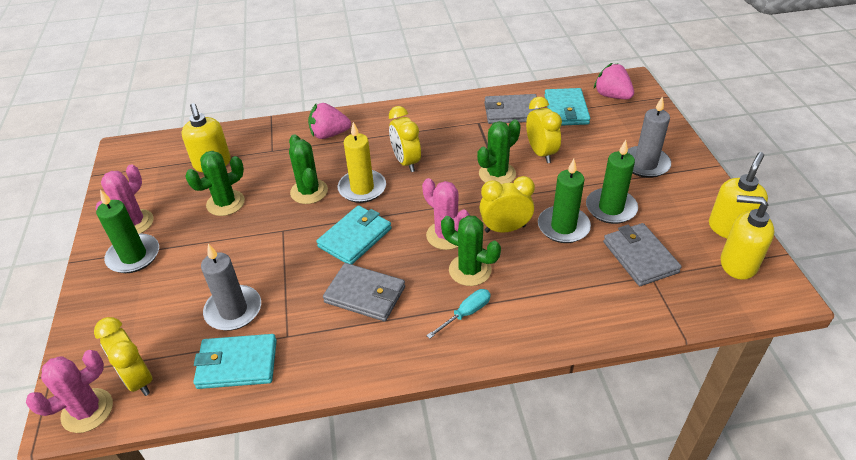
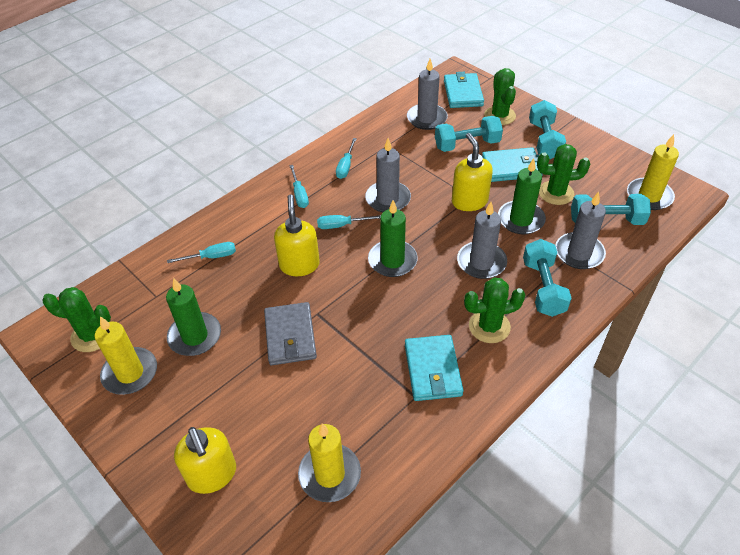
grey candle: 2 -> 4
grey wallet: 3 -> 1
pink cactus: 3 -> 0
pink strawberry: 2 -> 0
turquoise dumbbell: 0 -> 4
turquoise screwdriver: 1 -> 4
yellow candle: 1 -> 3
yellow clock: 4 -> 0

